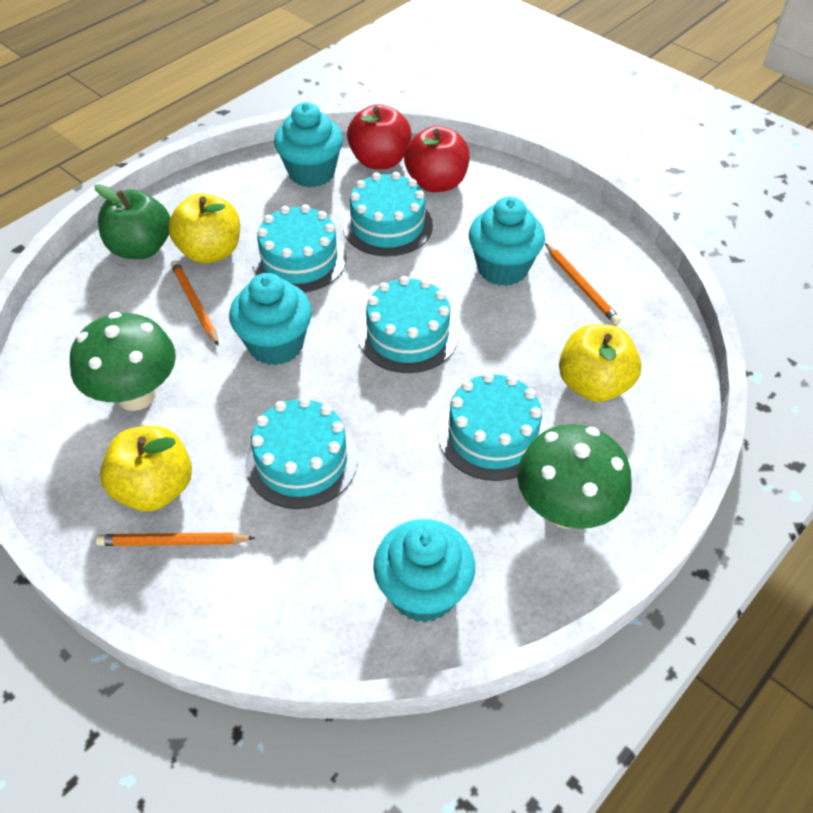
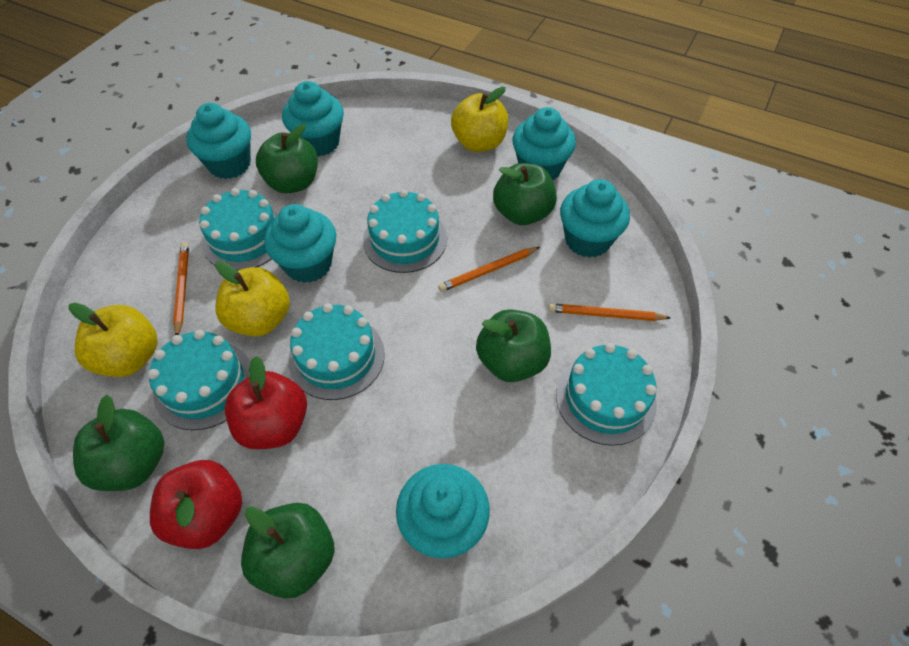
green apple: 1 -> 5
green mushroom: 2 -> 0
turquoise cupcake: 4 -> 6

